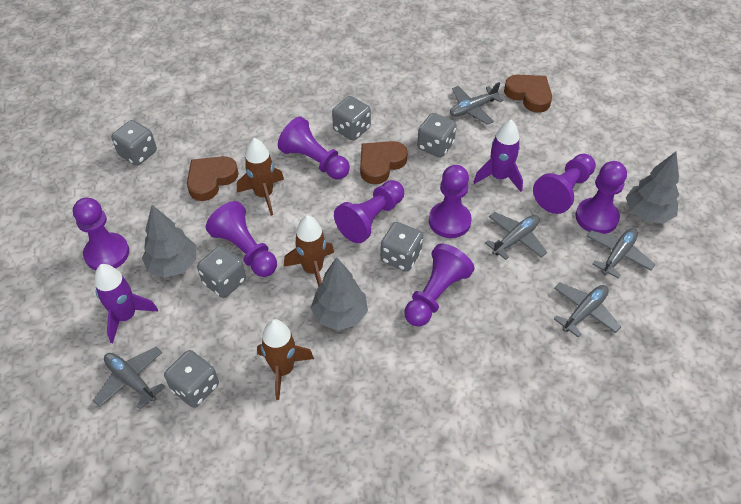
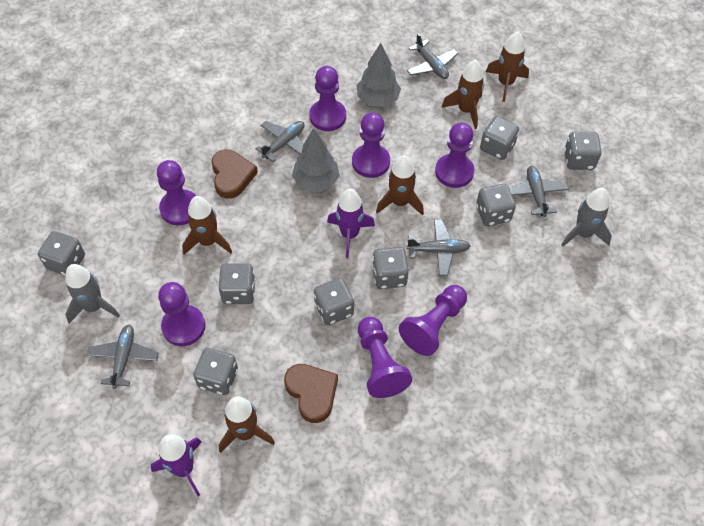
brown heart: 3 -> 2
brown rocket: 3 -> 5
grey dice: 6 -> 8
grey rocket: 0 -> 2
grey tree: 3 -> 2
purple pawn: 8 -> 7

